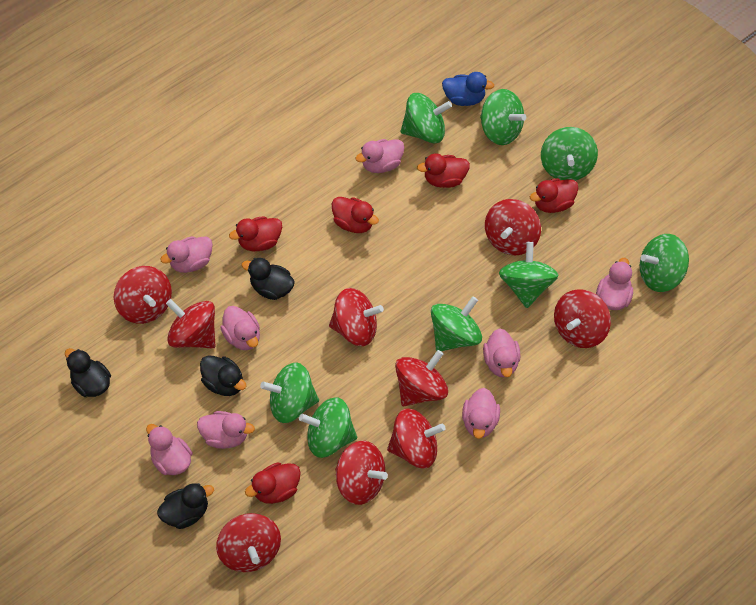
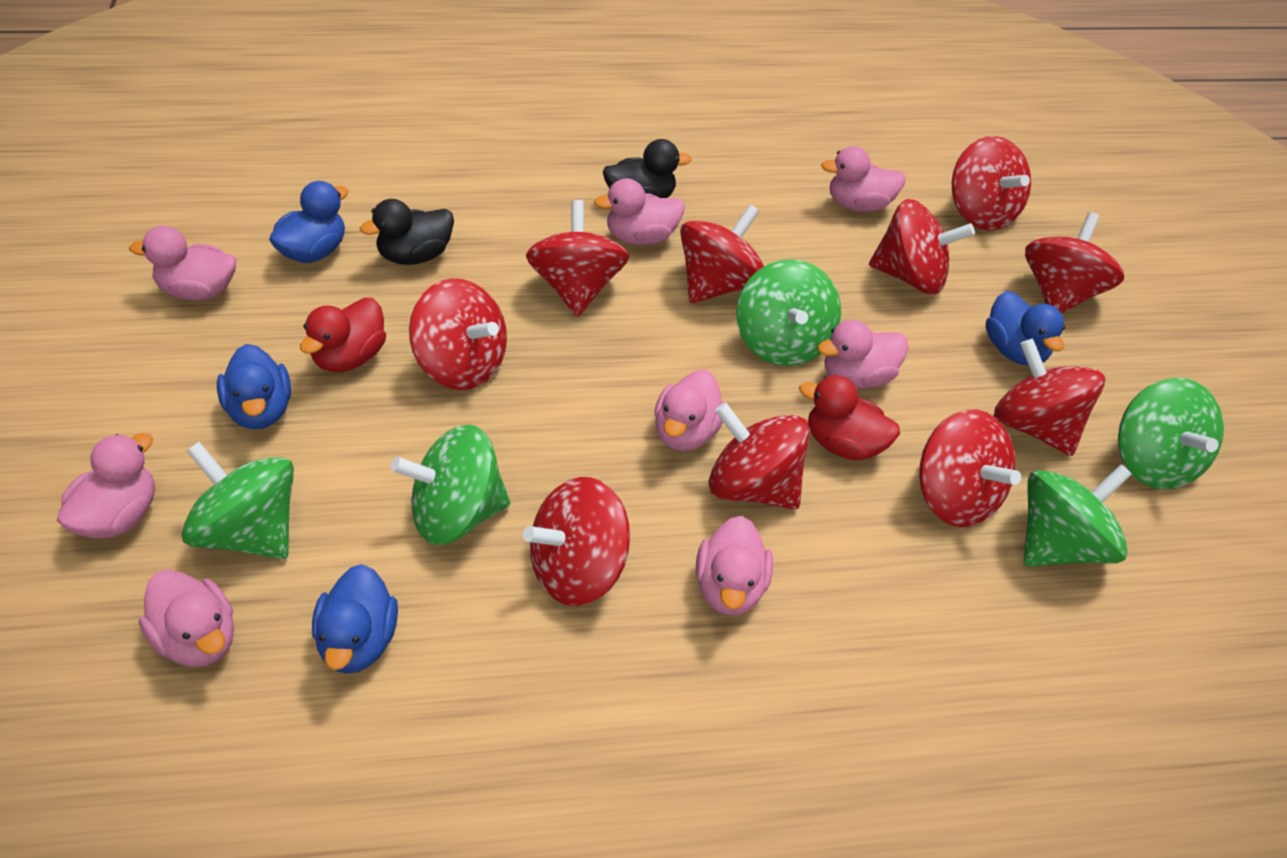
black duck: 4 -> 2
blue duck: 1 -> 4
green spinning top: 8 -> 5
red duck: 5 -> 2
red spinning top: 9 -> 10

